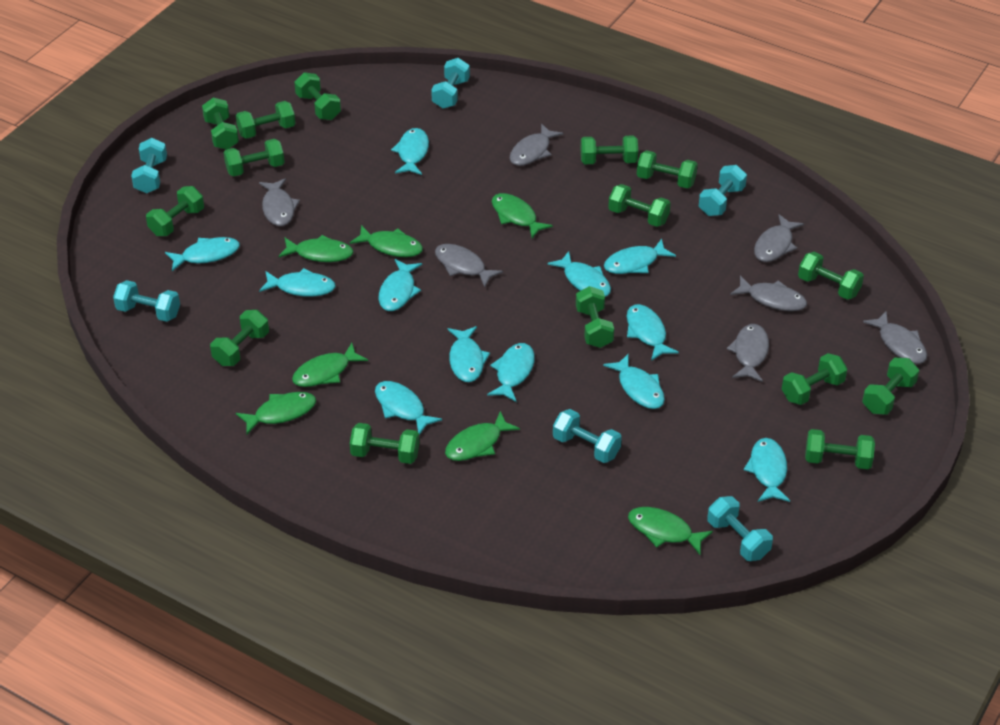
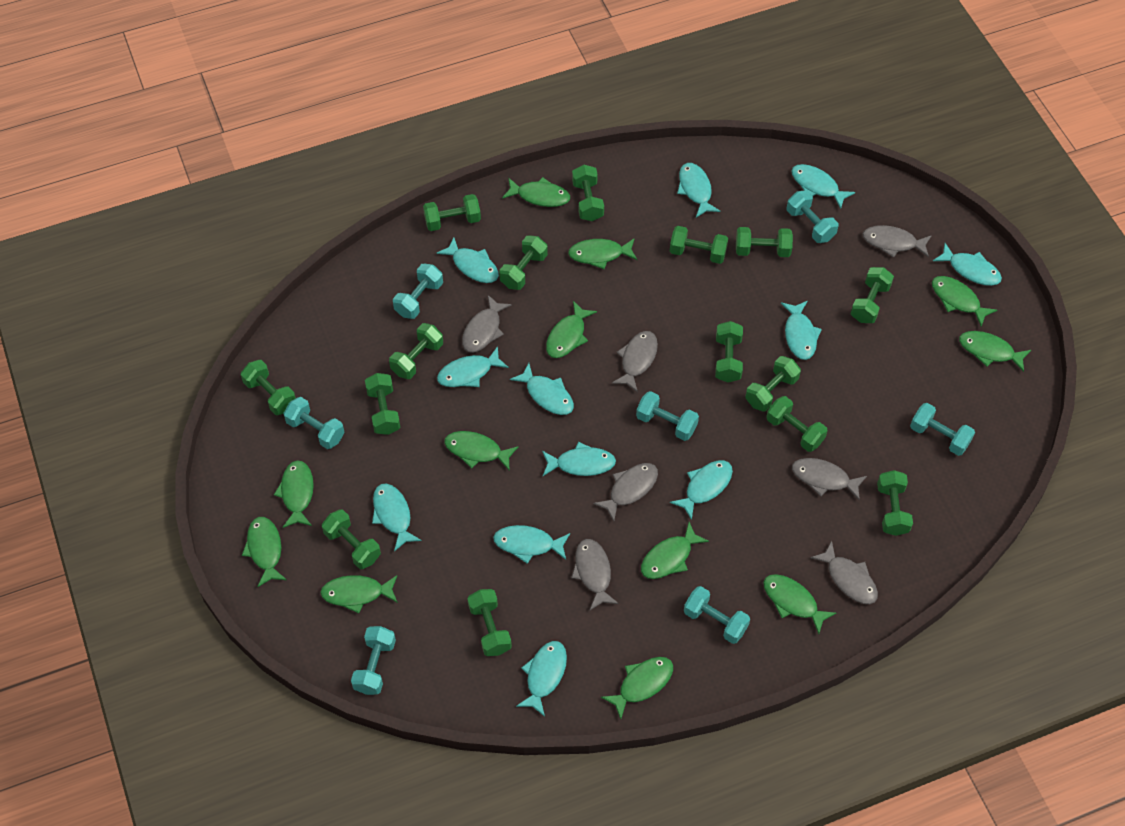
green fish: 7 -> 12
turquoise dumbbell: 6 -> 7

